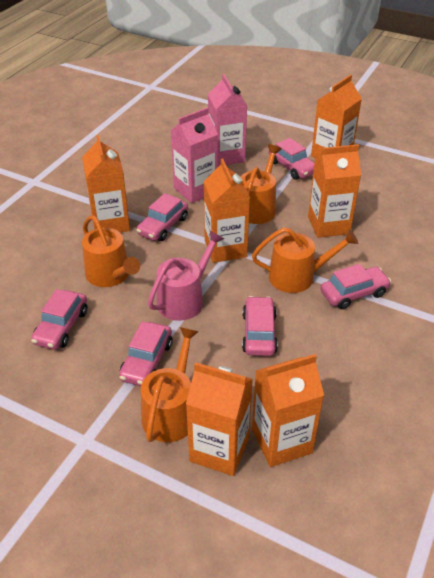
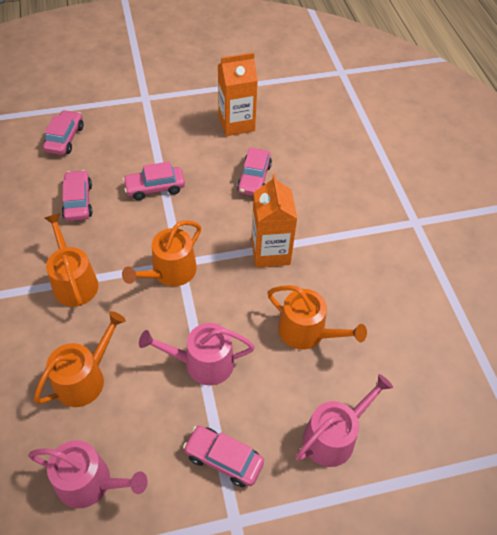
orange carton: 6 -> 2
pink car: 6 -> 5
pink carton: 2 -> 0
pink watering can: 1 -> 3

